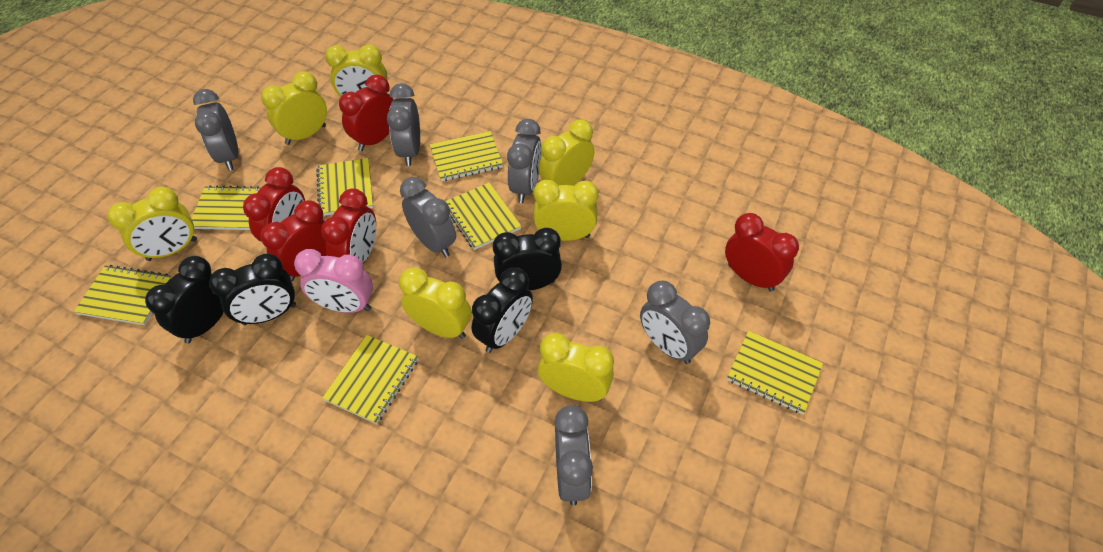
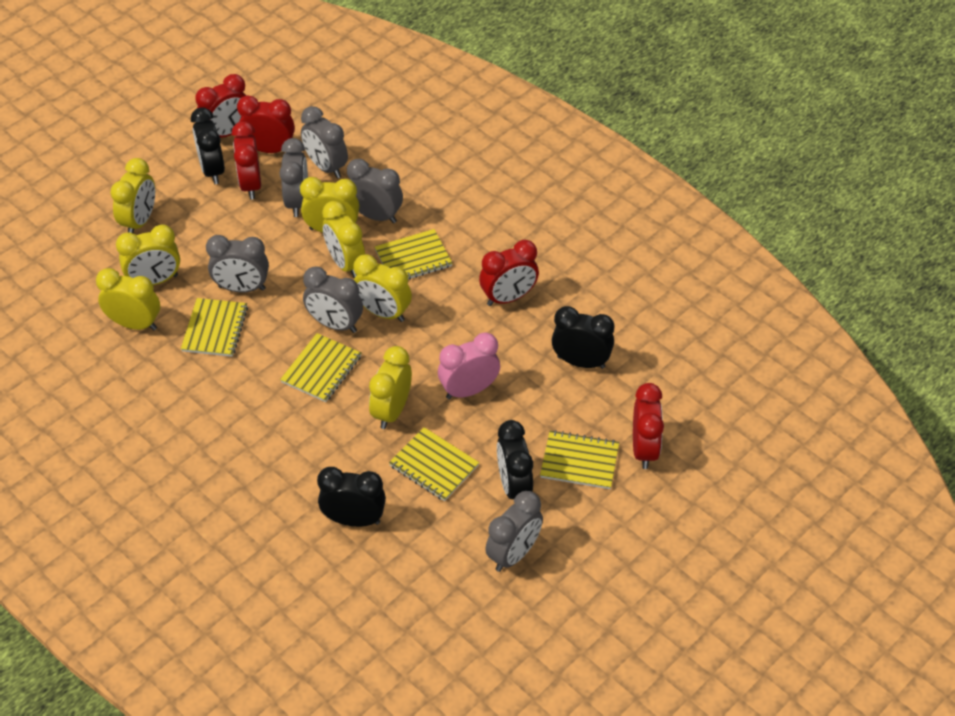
yellow notebook: 7 -> 5

